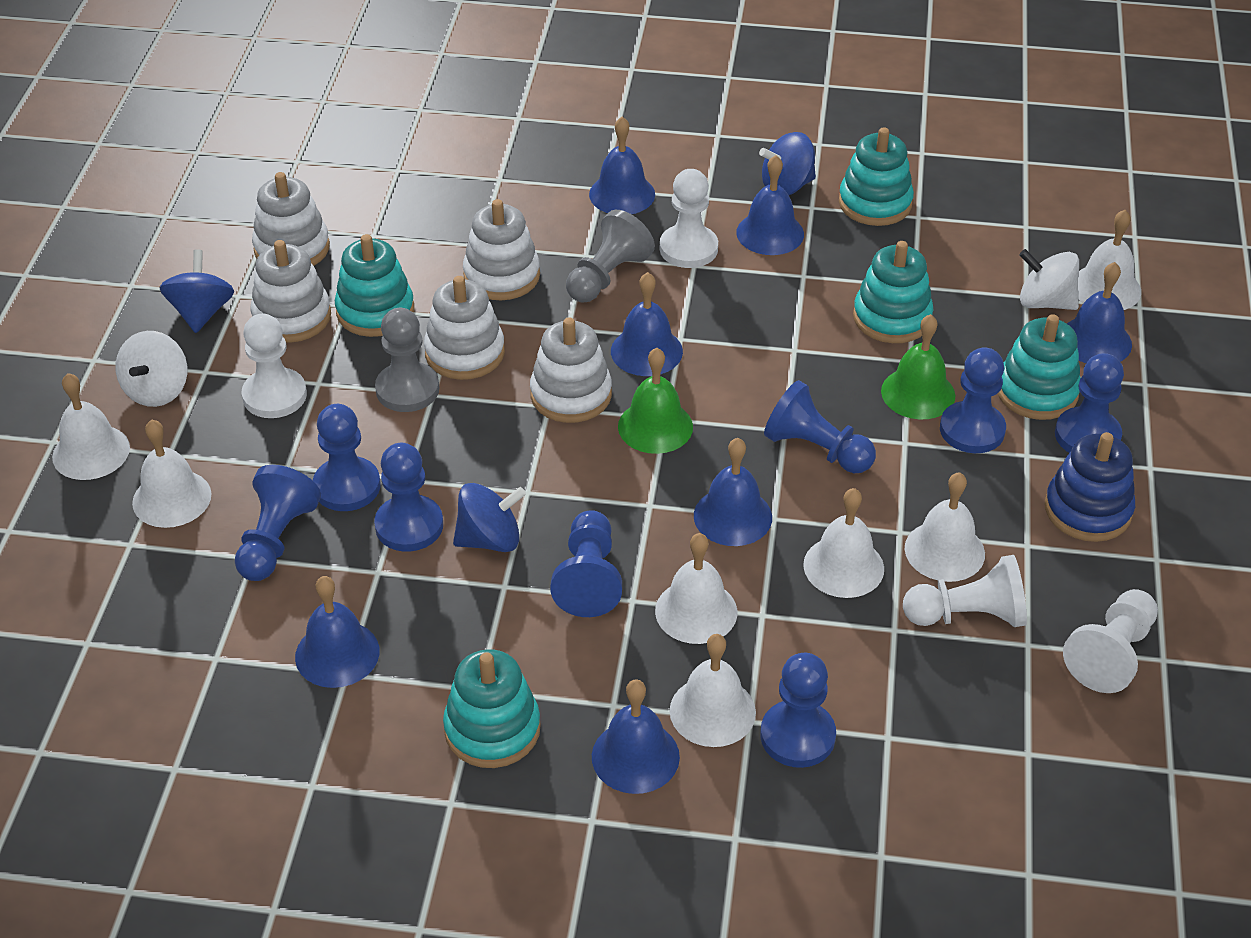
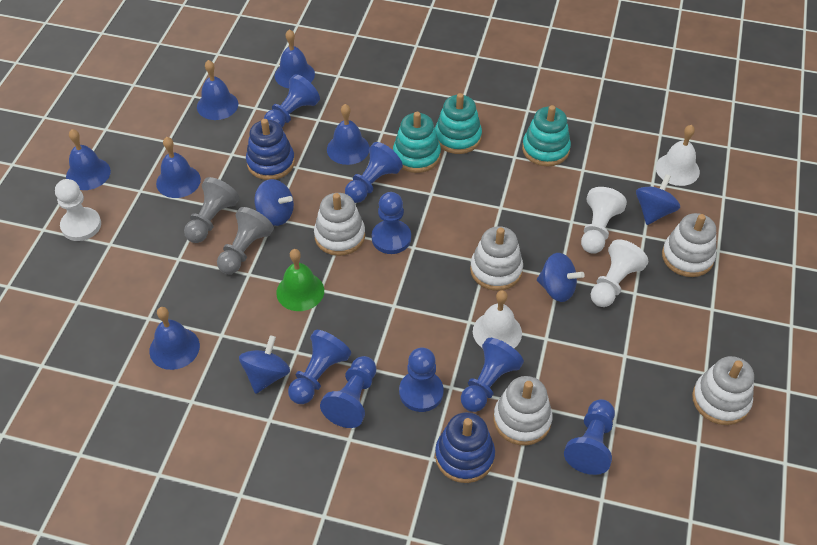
blue bell: 7 -> 6
blue spinning top: 3 -> 4
blue stacking toy: 1 -> 2
green bell: 2 -> 1
turquoise stacking toy: 5 -> 3
white bell: 7 -> 2
white pawn: 4 -> 3
white spinning top: 2 -> 0

